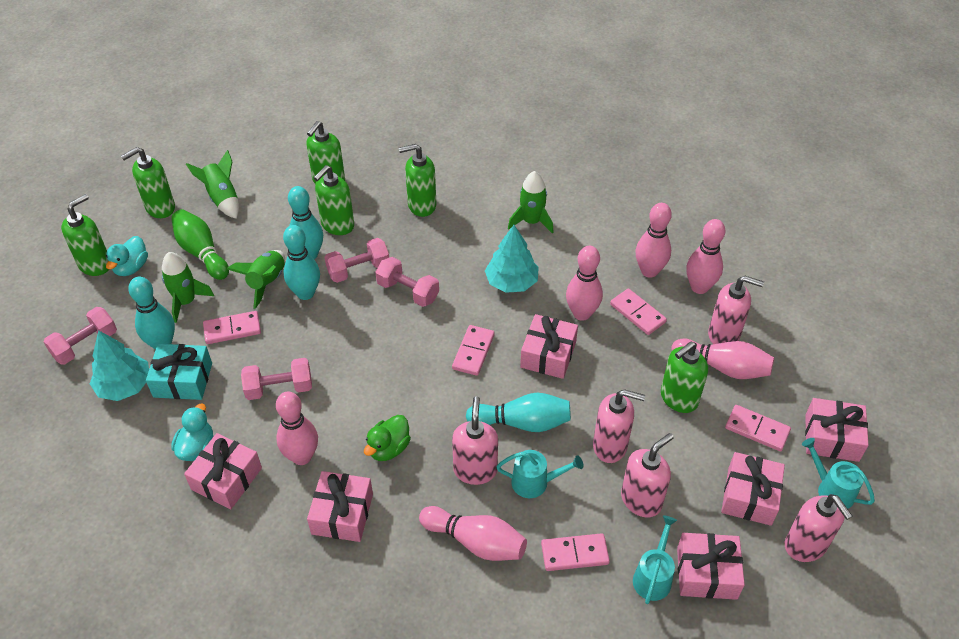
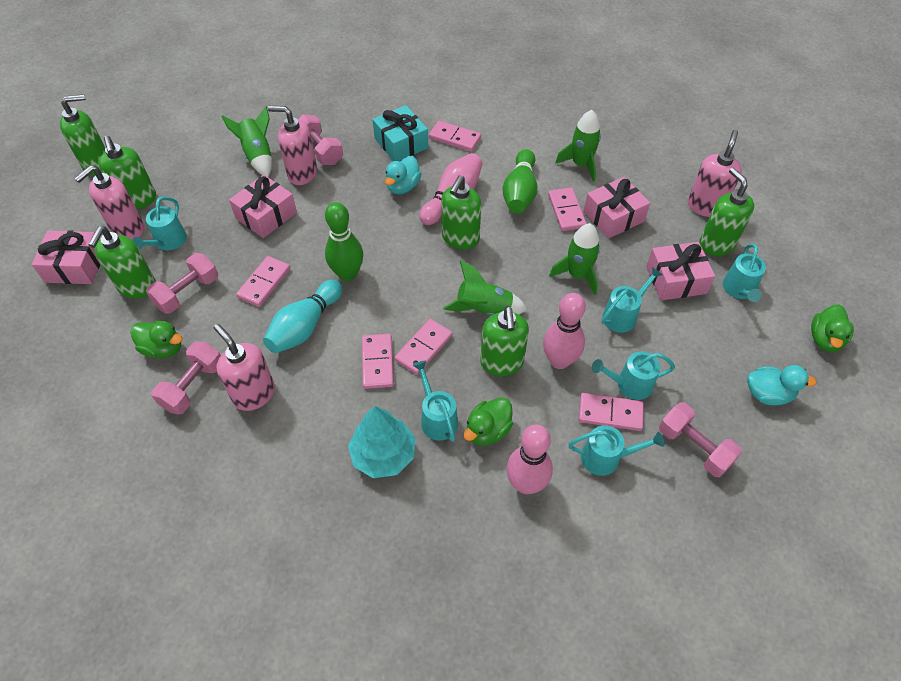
green bowling pin: 1 -> 2
green duck: 1 -> 3
pink bowling pin: 6 -> 3
pink domino: 5 -> 6
pink gift: 6 -> 4
pink soap dispenser: 5 -> 4
turquoise bowling pin: 4 -> 1
turquoise tree: 2 -> 1
turquoise watering can: 3 -> 6

